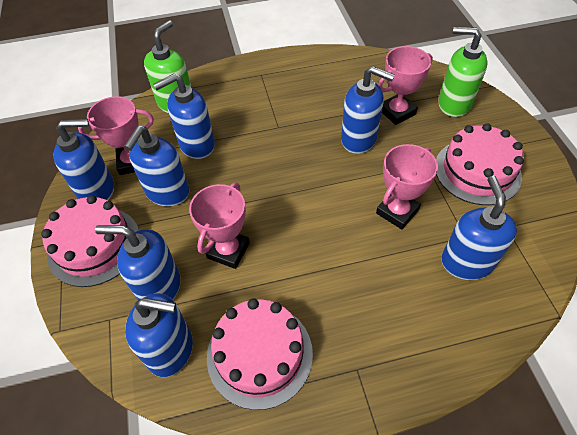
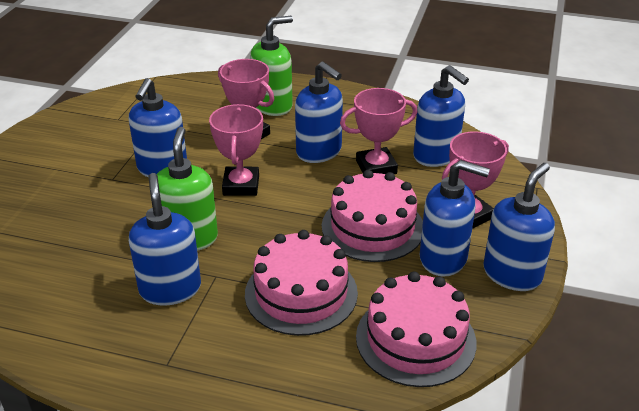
blue soap dispenser: 7 -> 6

